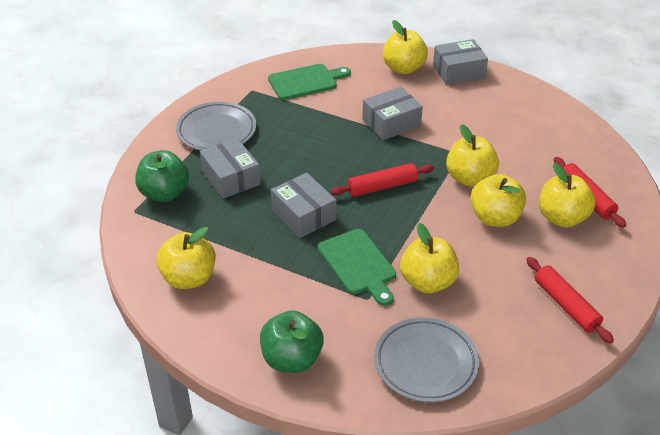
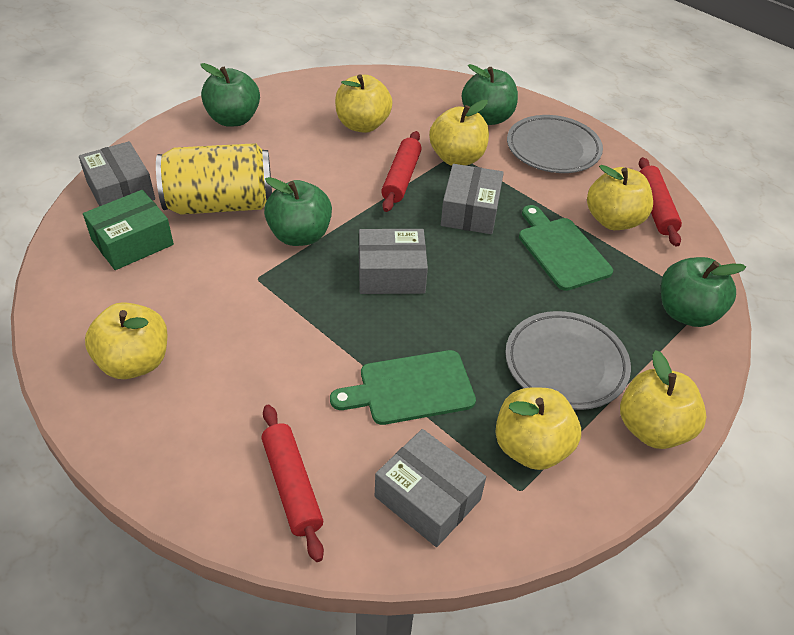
green apple: 2 -> 4
green box: 0 -> 1
yellow can: 0 -> 1

